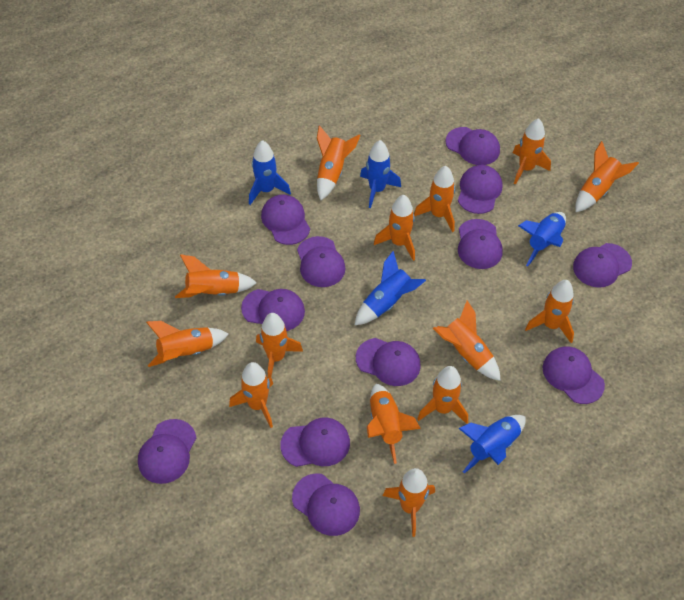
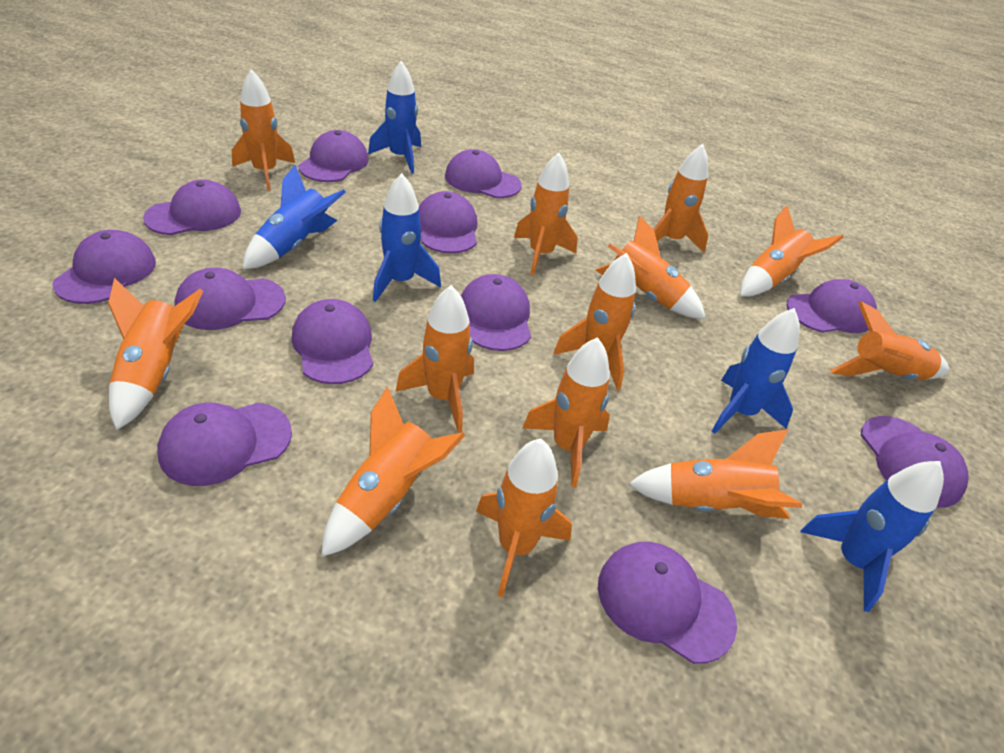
orange rocket: 14 -> 13

